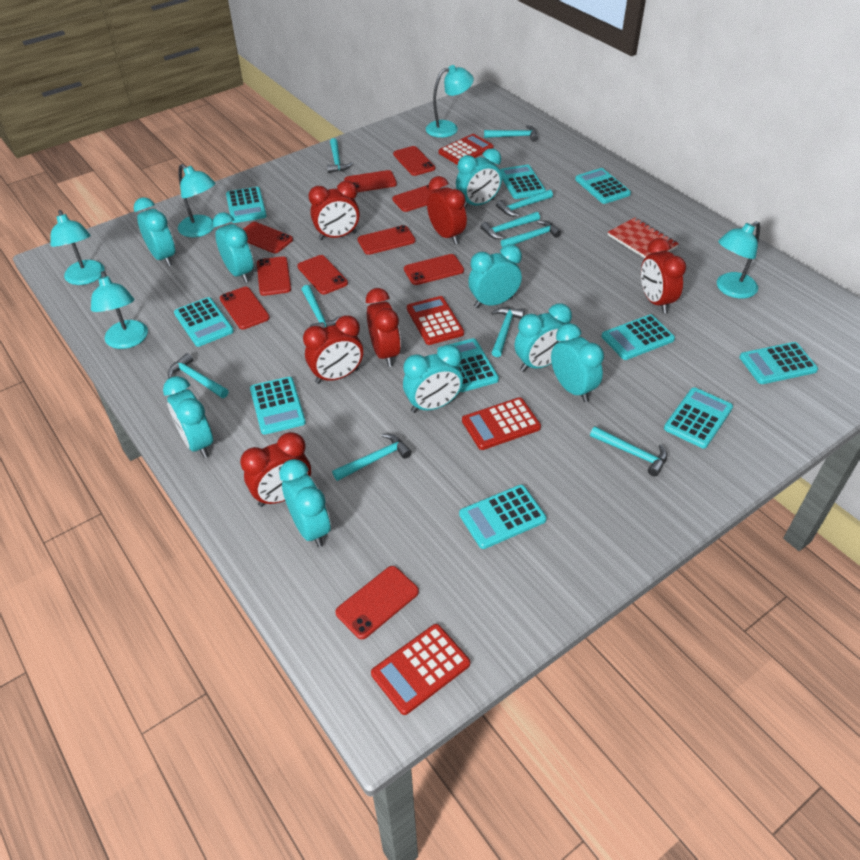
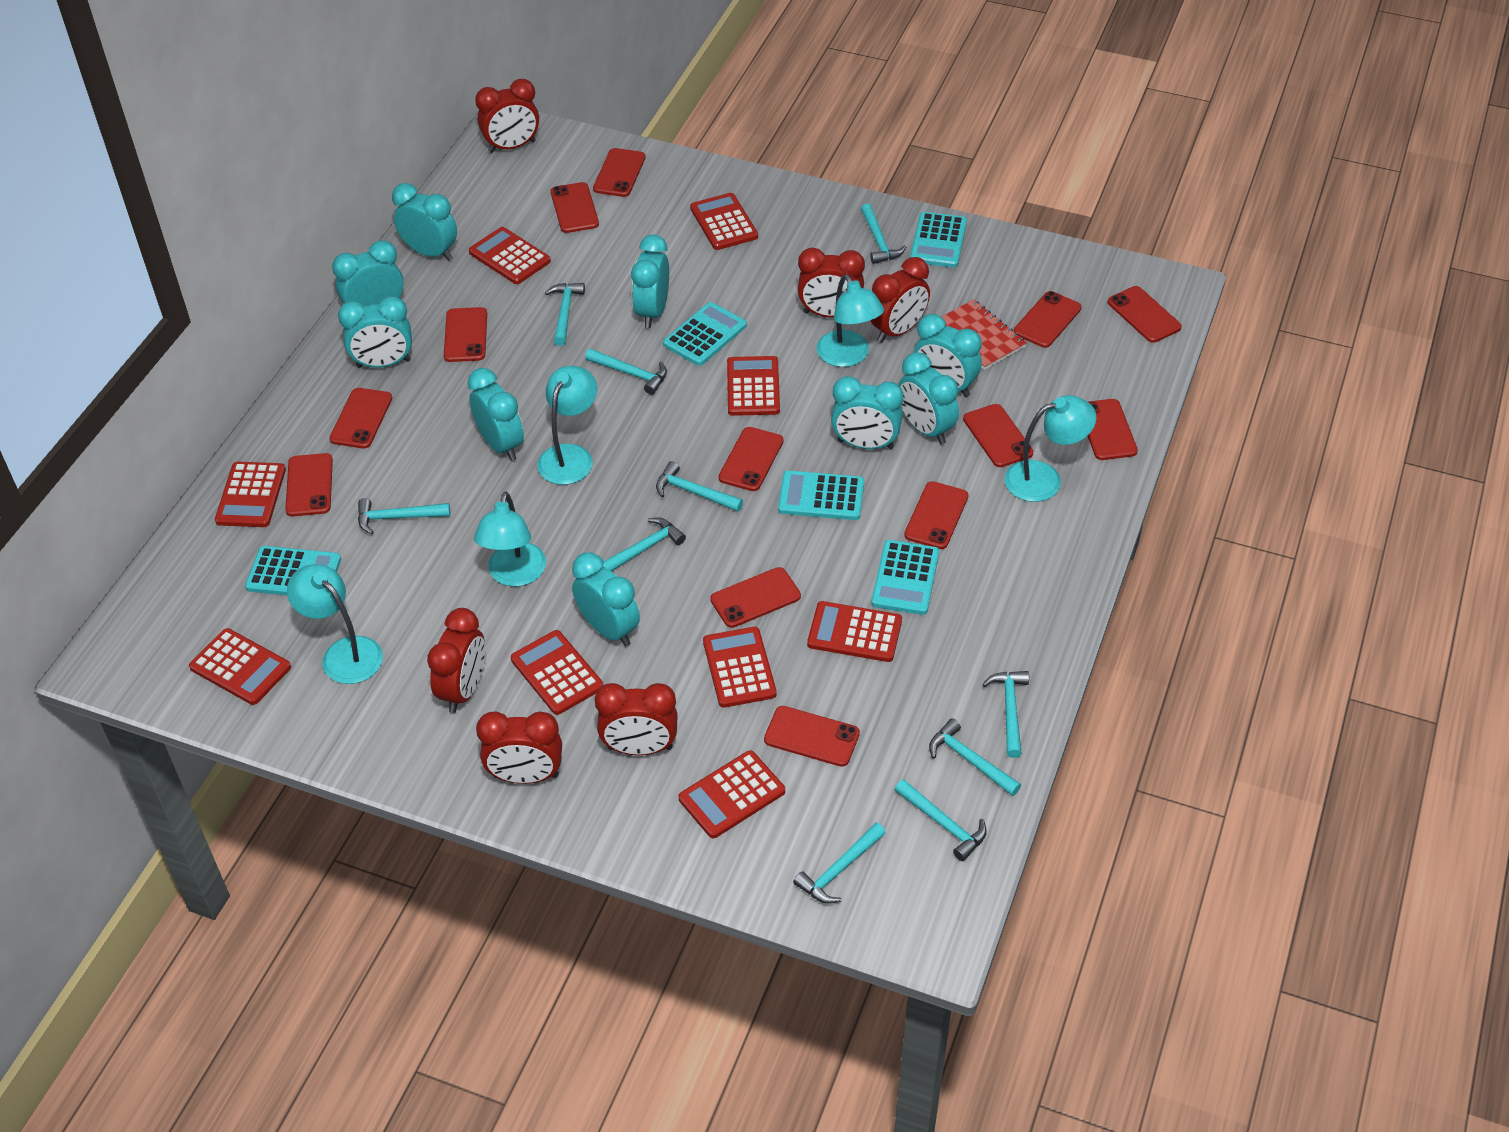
red calculator: 4 -> 9
red phone: 10 -> 13
turquoise calculator: 10 -> 5

